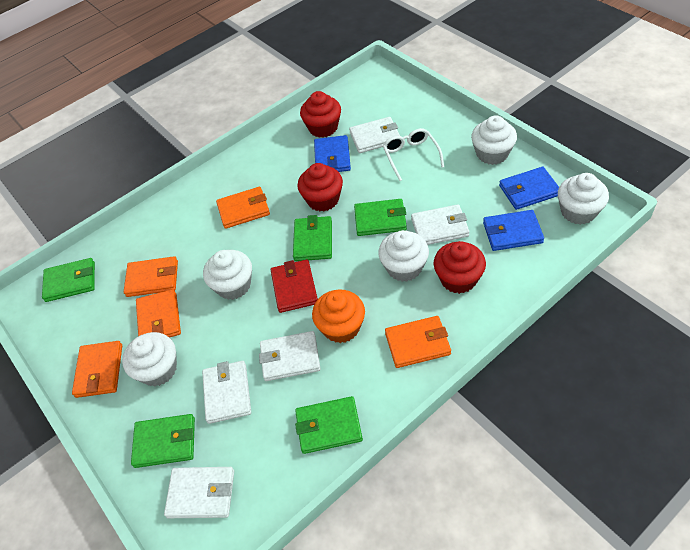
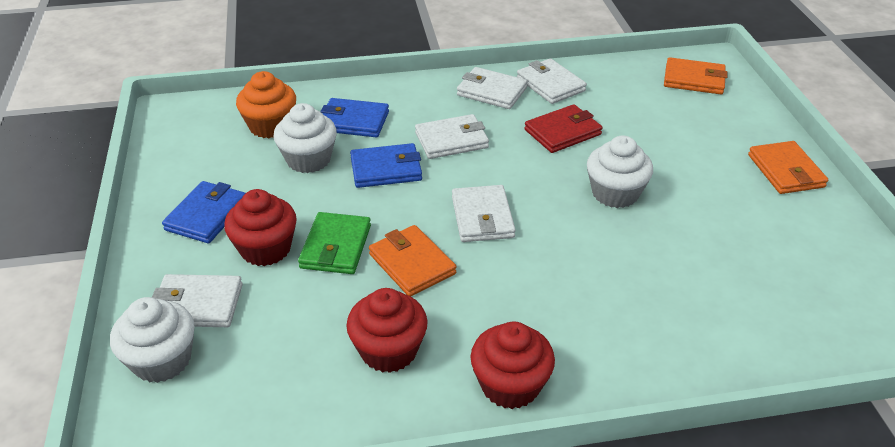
green wallet: 5 -> 1
orange wallet: 5 -> 3
white cupcake: 5 -> 3
white glasses: 1 -> 0

